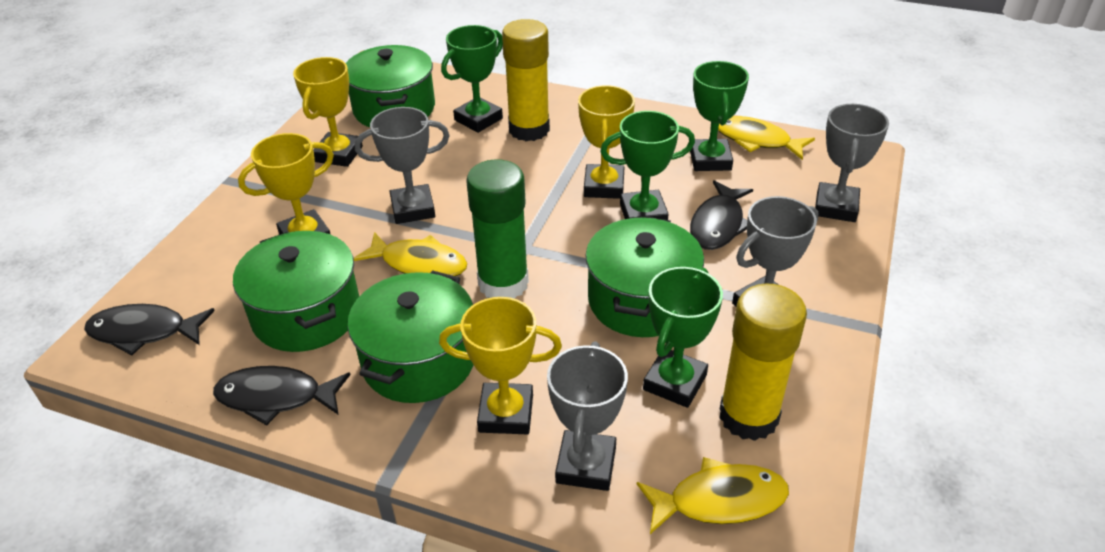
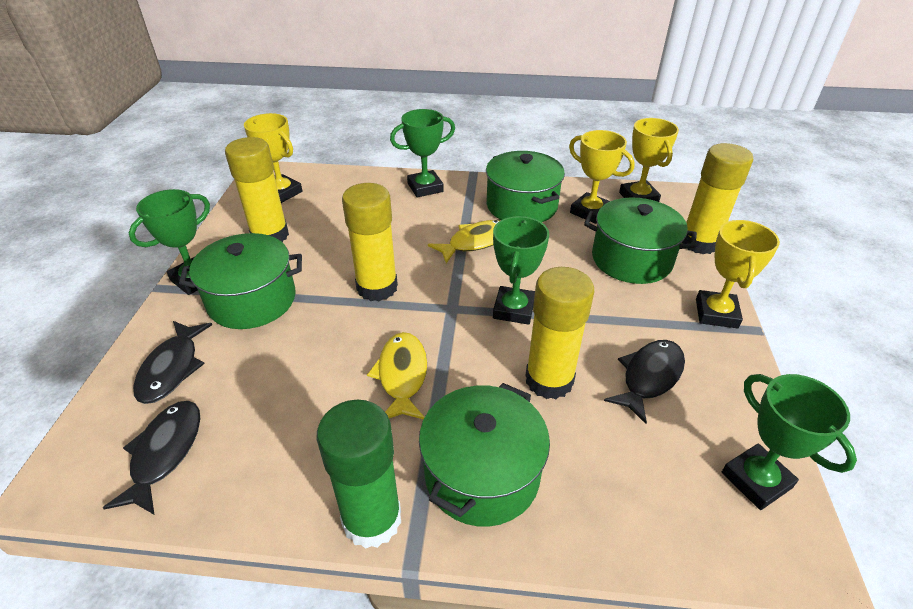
grey trophy: 4 -> 0
yellow fish: 3 -> 2
yellow glue stick: 2 -> 4

